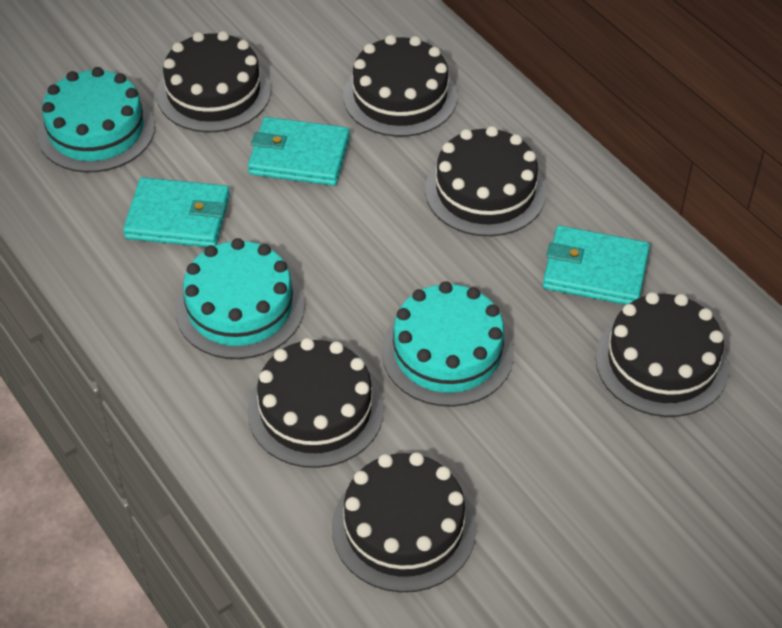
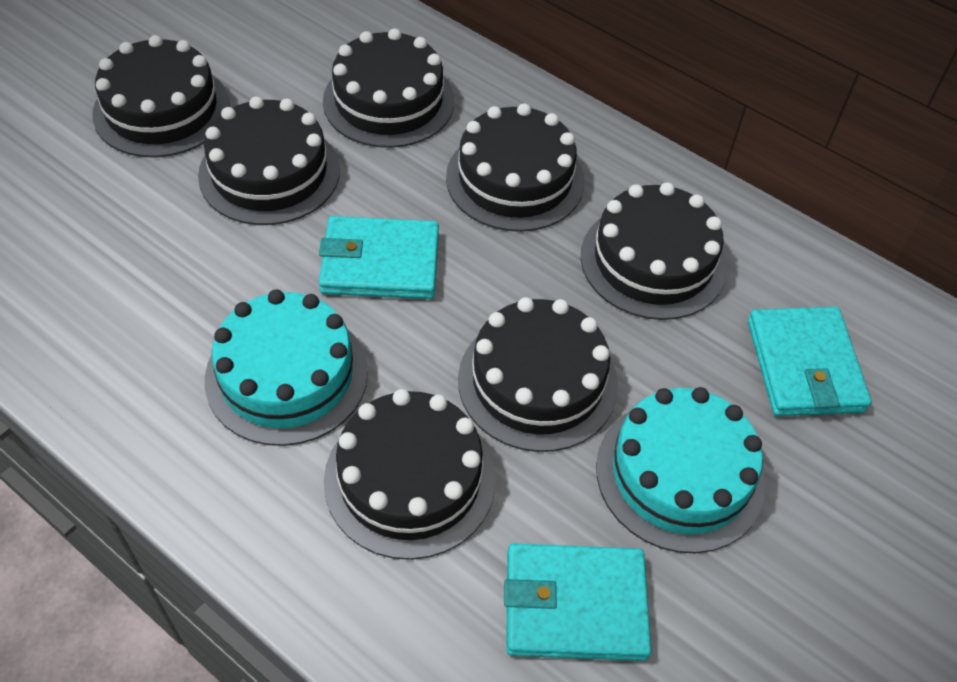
black cake: 6 -> 7
turquoise cake: 3 -> 2

